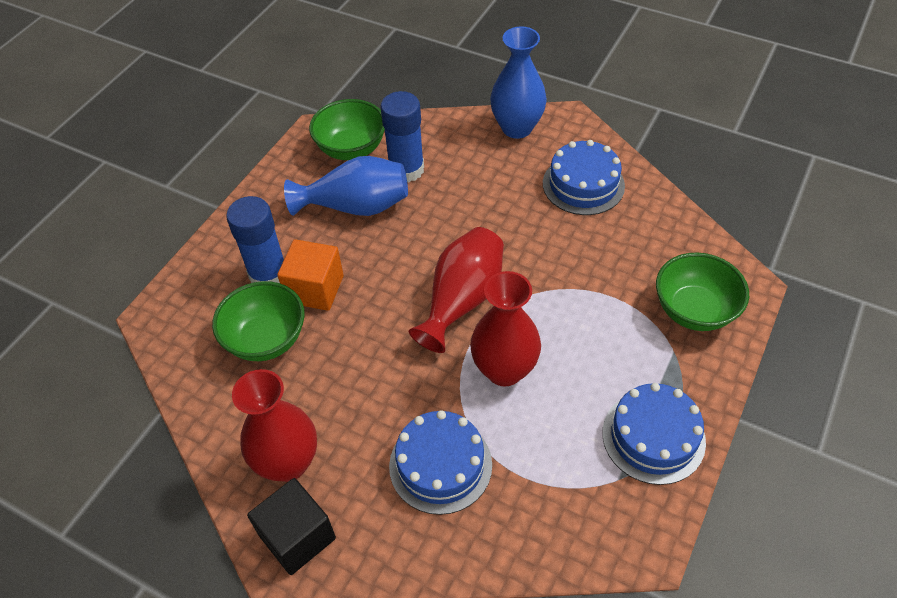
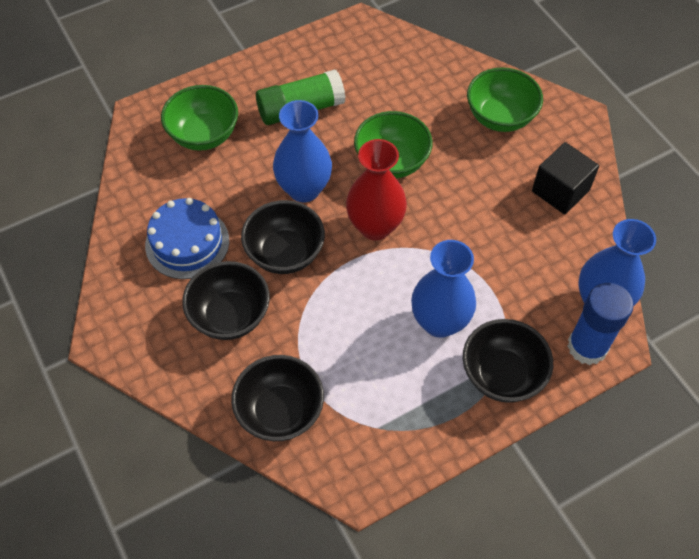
black bowl: 0 -> 4
blue cake: 3 -> 1
blue glue stick: 2 -> 1
blue vase: 2 -> 3
green glue stick: 0 -> 1
orange cube: 1 -> 0
red vase: 3 -> 1

